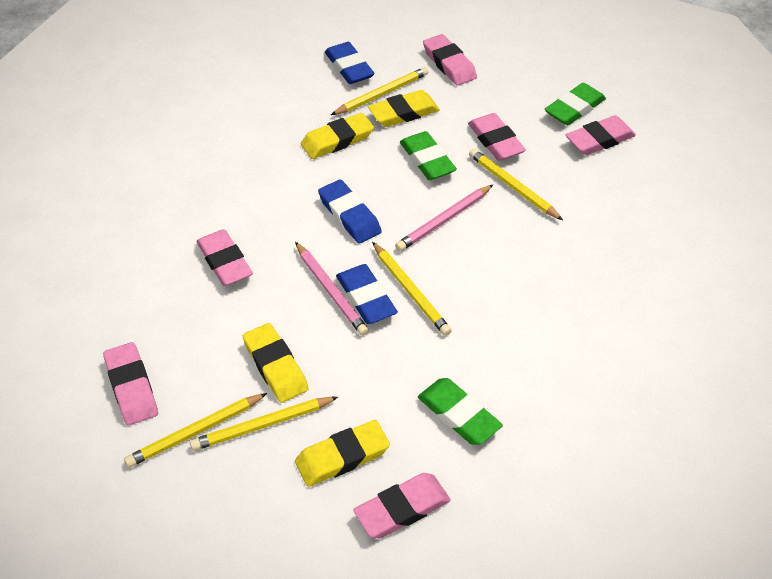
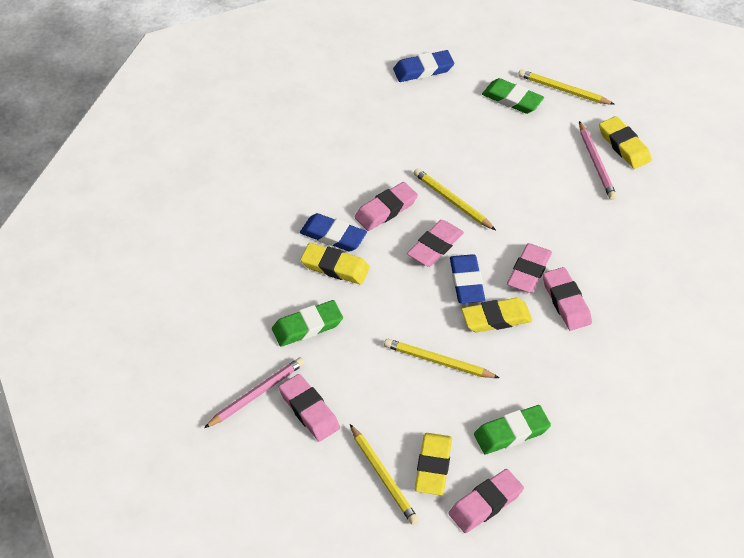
yellow pencil: 5 -> 4

